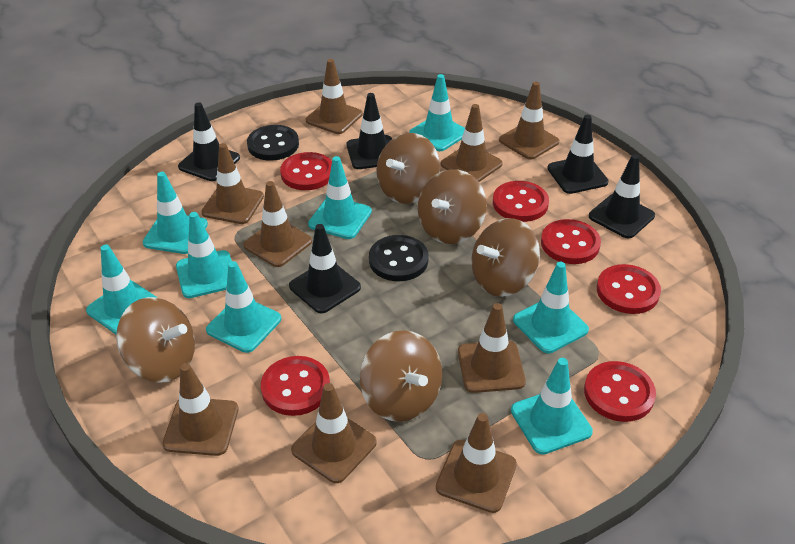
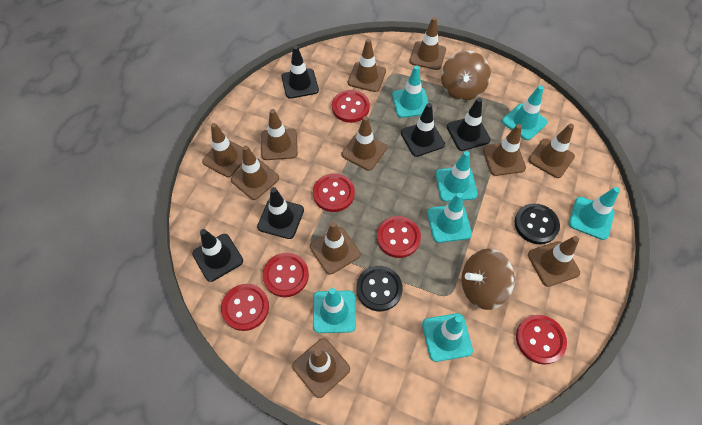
brown spinning top: 5 -> 2
brown traffic cone: 9 -> 11
turquoise traffic cone: 8 -> 7

